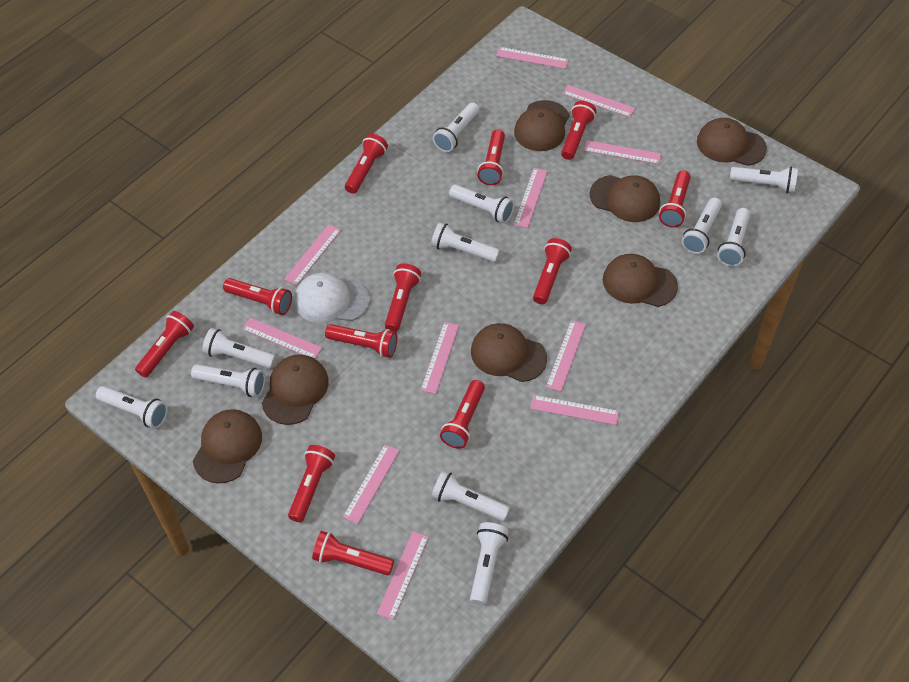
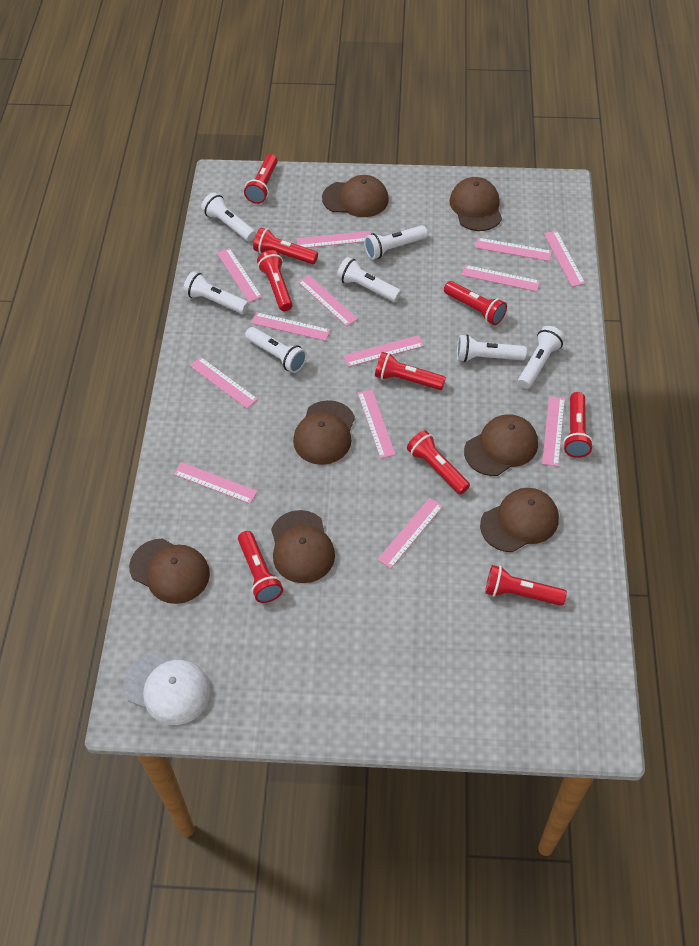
pink ruler: 11 -> 13
red flashlight: 12 -> 9
white flashlight: 11 -> 7

